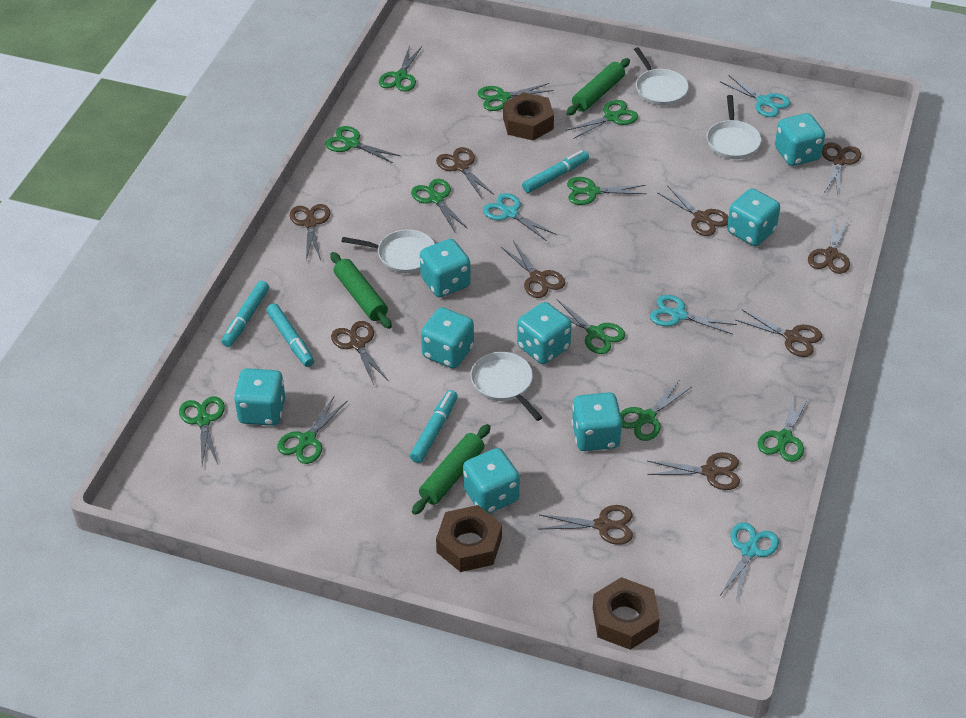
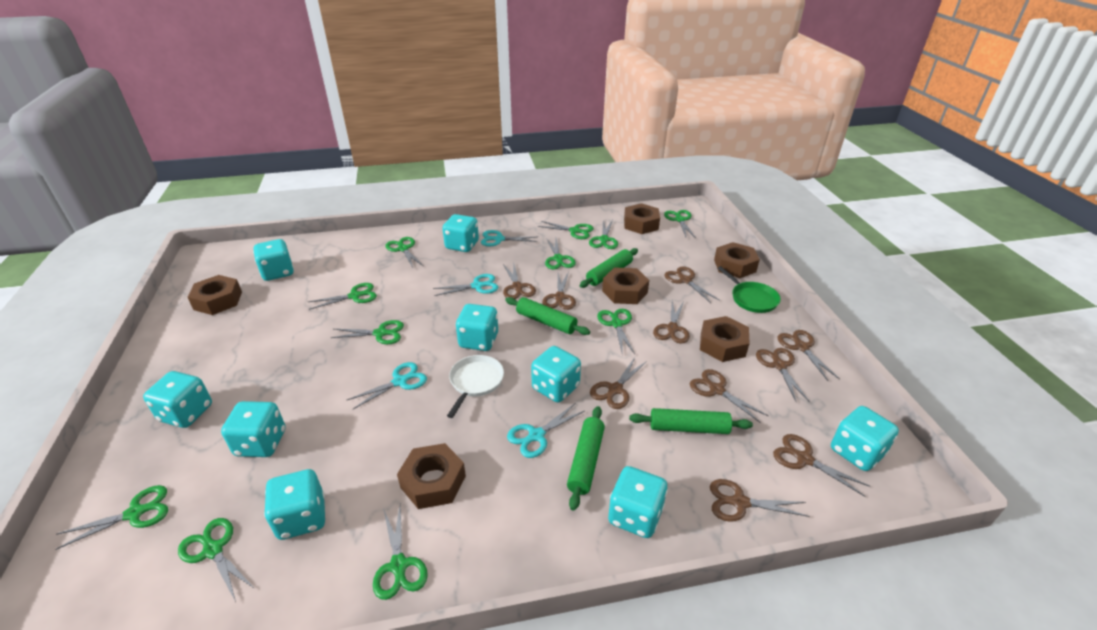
brown nut: 3 -> 6
green pan: 0 -> 1
green rolling pin: 3 -> 4
turquoise dice: 8 -> 9
turquoise marker: 4 -> 0
white pan: 4 -> 1

